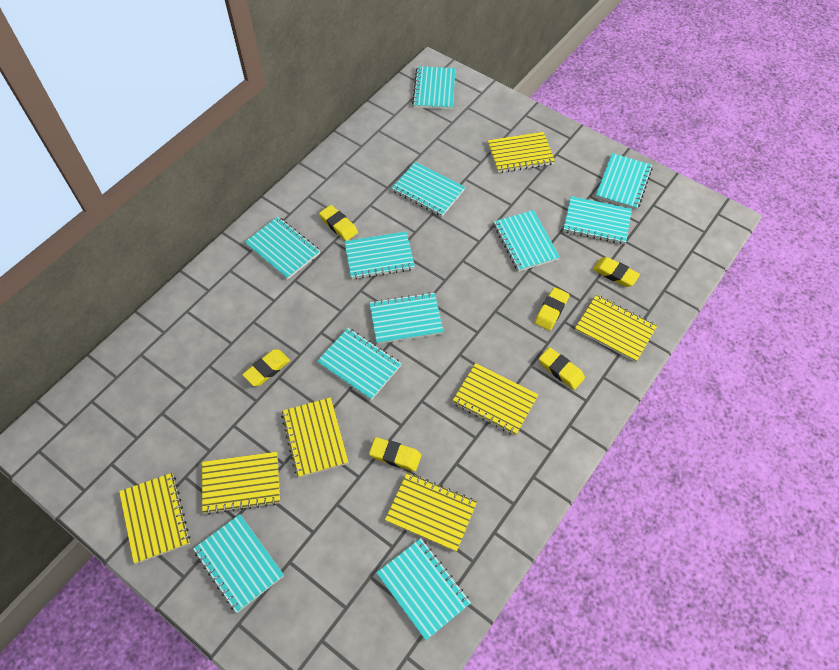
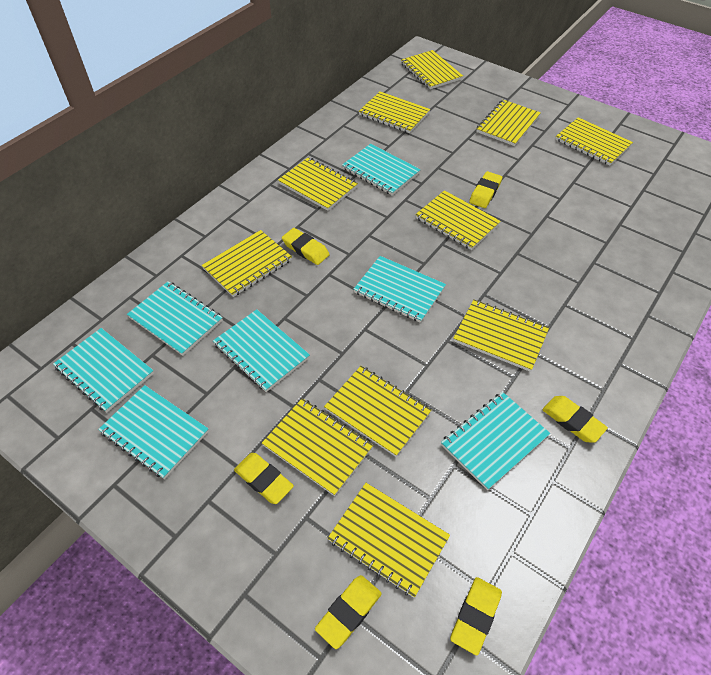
turquoise notebook: 11 -> 7
yellow notebook: 7 -> 11

